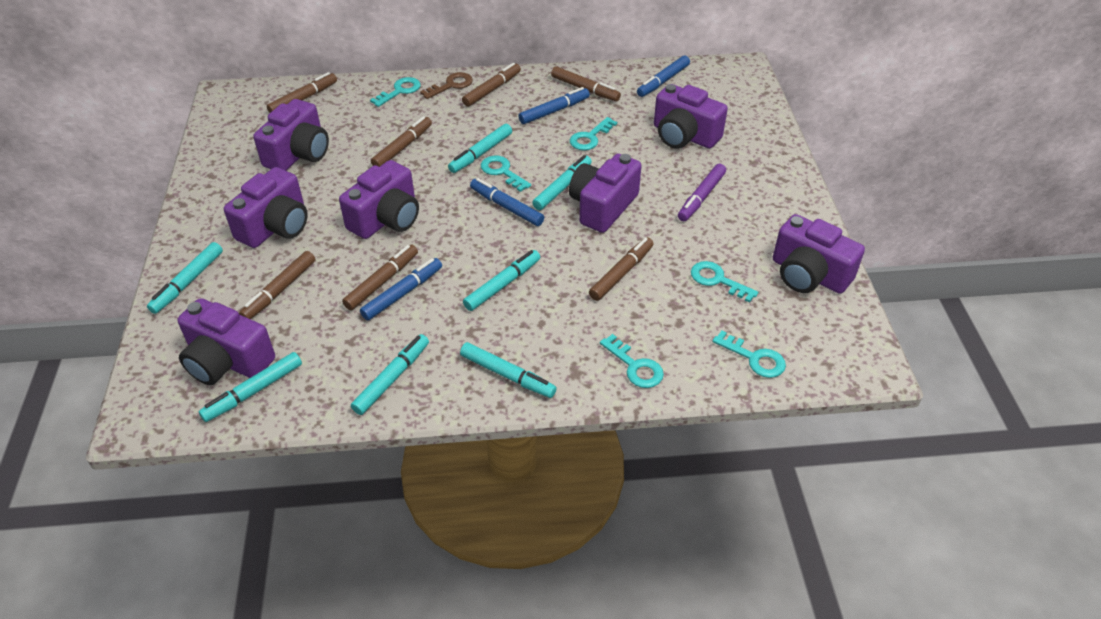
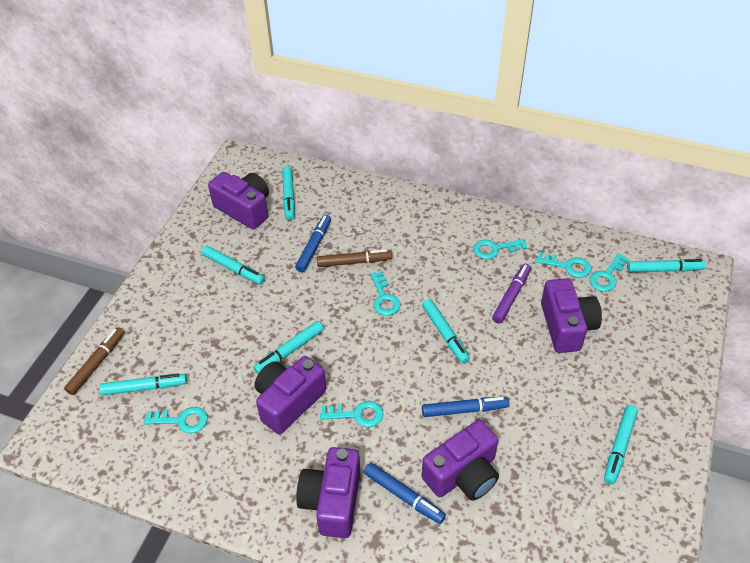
blue marker: 4 -> 3
brown key: 1 -> 0
brown marker: 7 -> 2
purple camera: 7 -> 5

